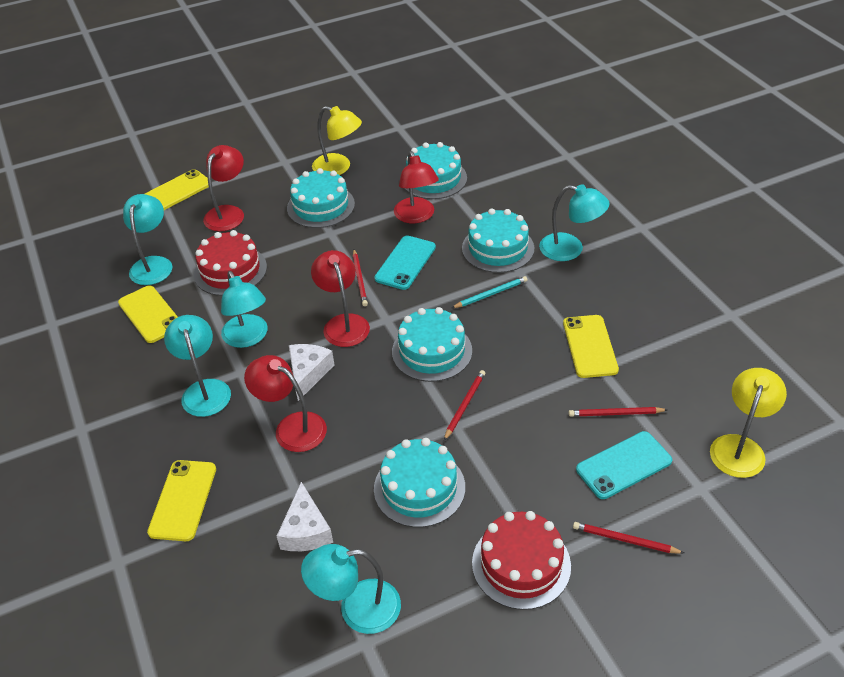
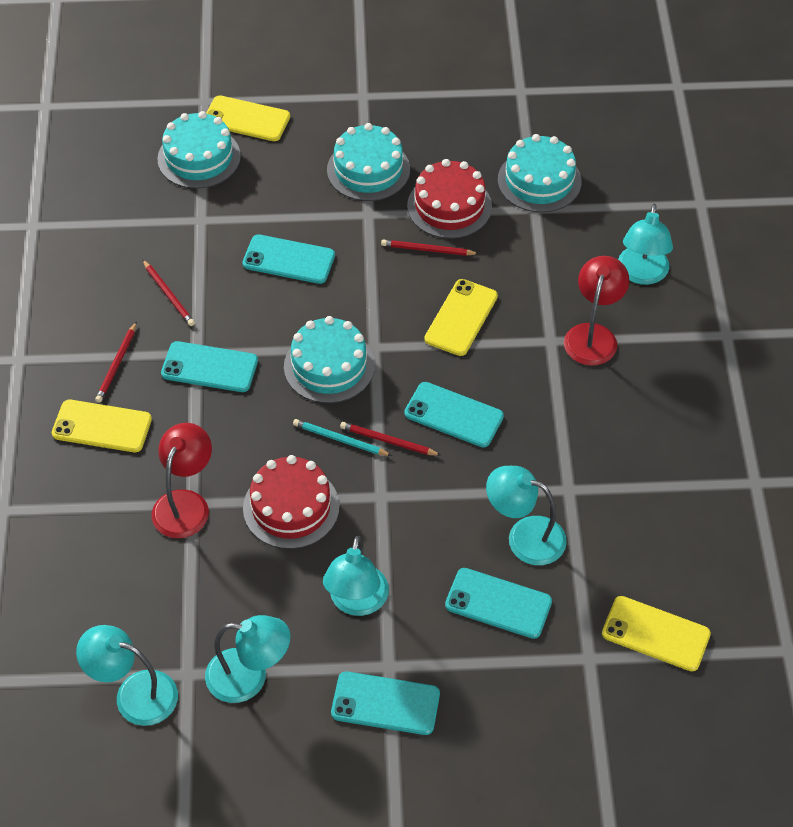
red lamp: 4 -> 2
turquoise cake: 5 -> 4
turquoise phone: 2 -> 5
white cheese: 2 -> 0
yellow lamp: 2 -> 0

